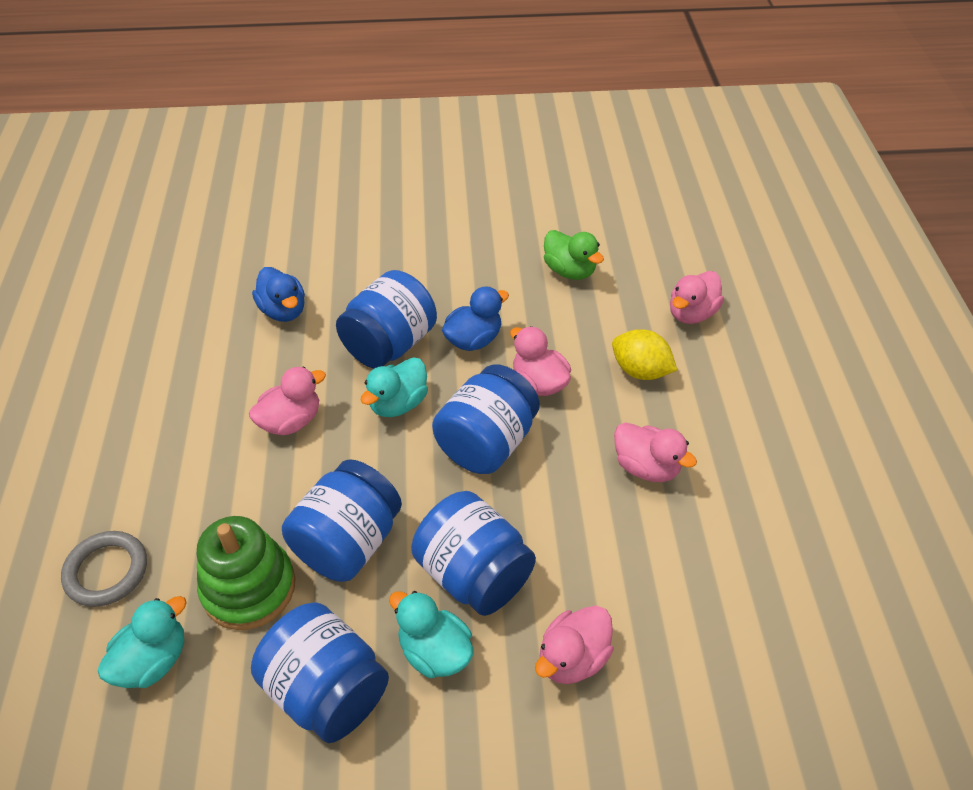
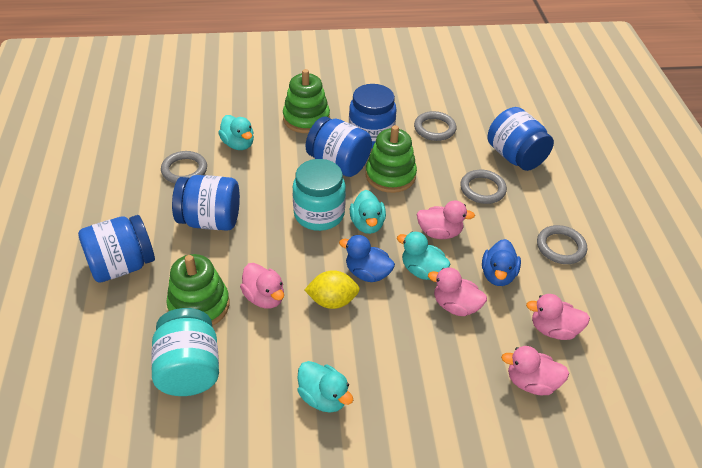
green duck: 1 -> 0
green stacking toy: 1 -> 3
grey ring: 1 -> 4
turquoise duck: 3 -> 4
turquoise jar: 0 -> 2

